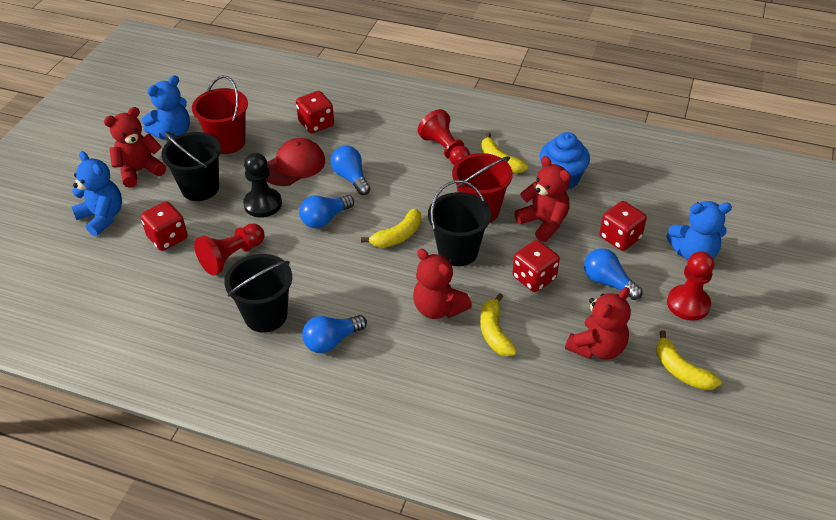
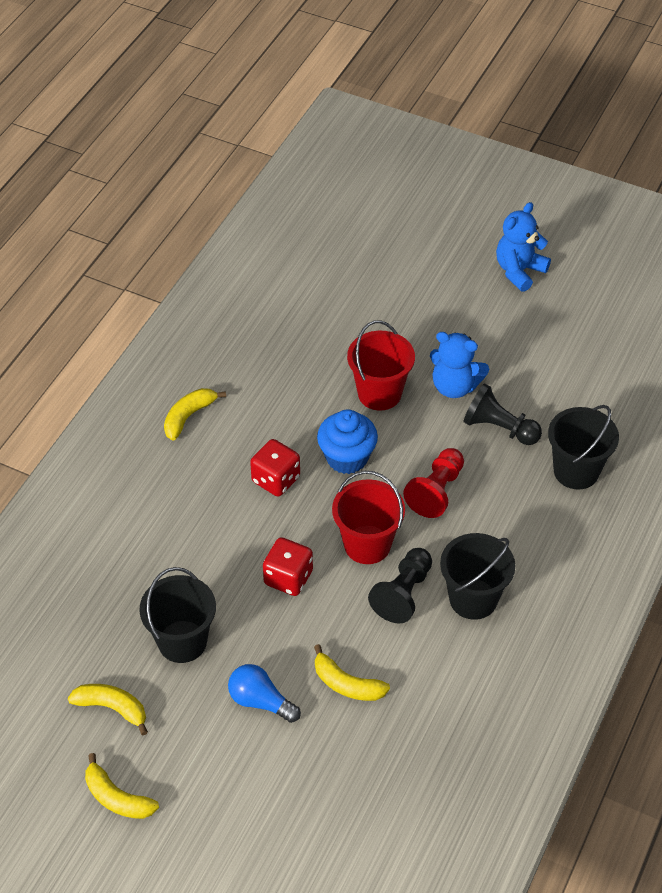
black pawn: 1 -> 2
blue light bulb: 4 -> 1
blue teddy bear: 3 -> 2
red cap: 1 -> 0
red dice: 4 -> 2
red pawn: 3 -> 1
red teddy bear: 4 -> 0

